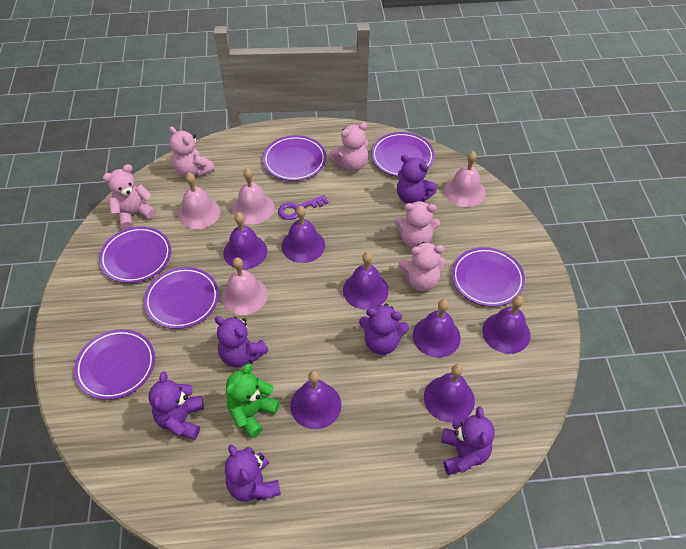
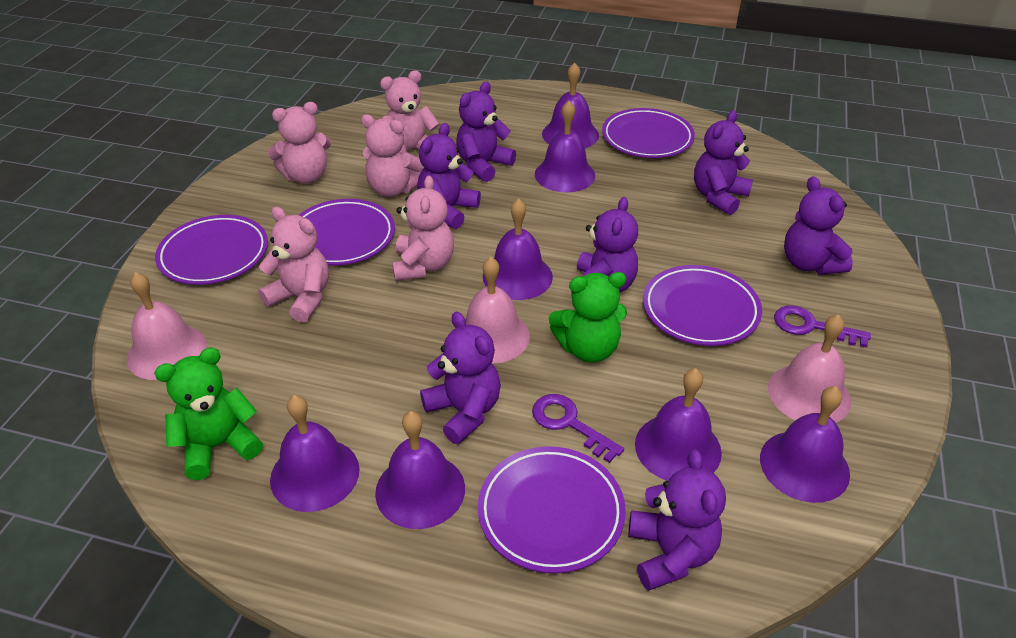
green teddy bear: 1 -> 2
pink bell: 4 -> 3
purple key: 1 -> 2
purple plate: 6 -> 5
purple teddy bear: 6 -> 7

